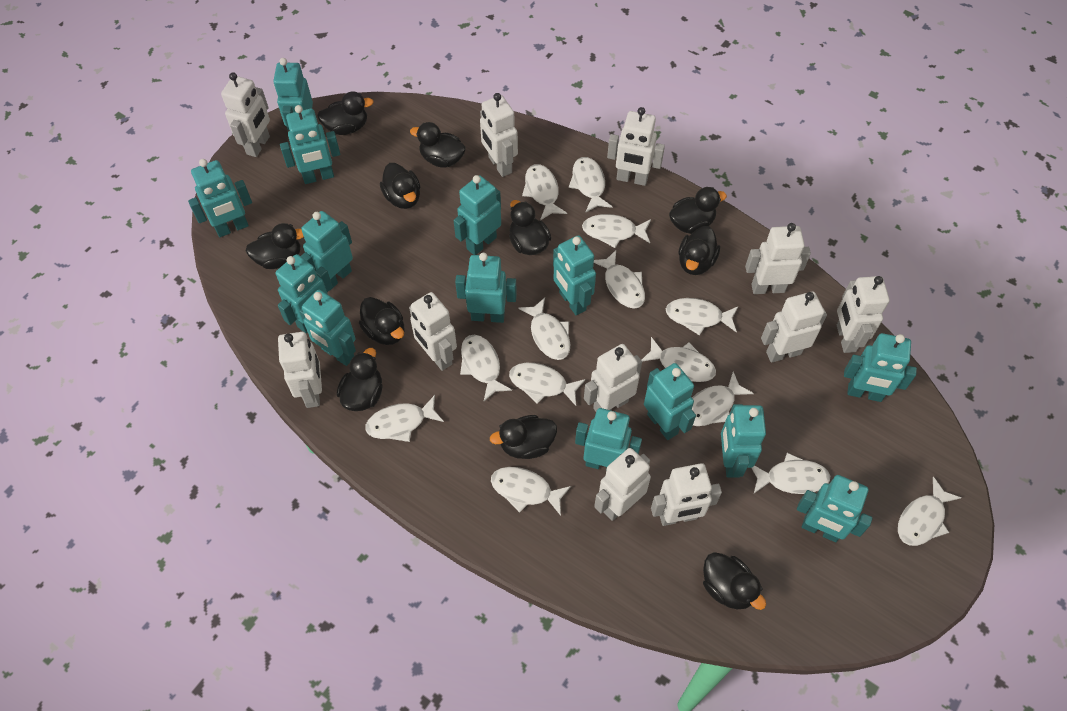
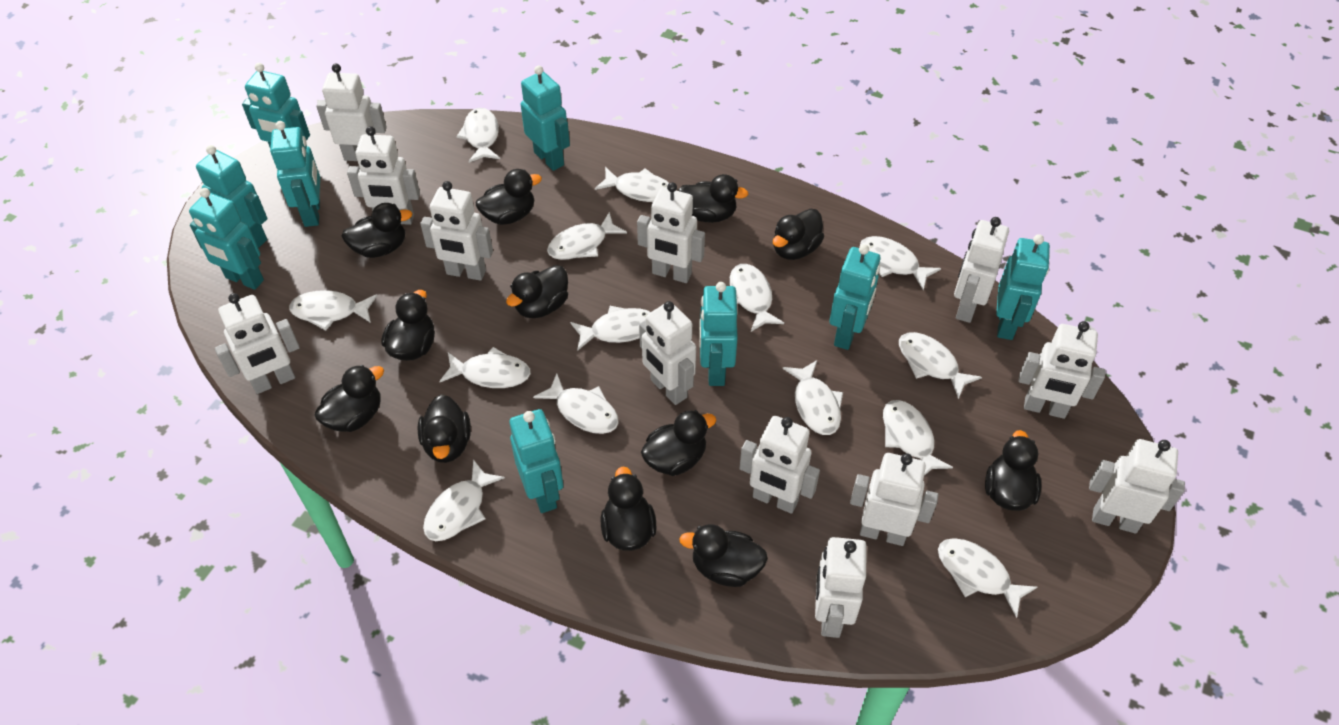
black duck: 11 -> 12
turquoise robot: 14 -> 9
white robot: 11 -> 12

